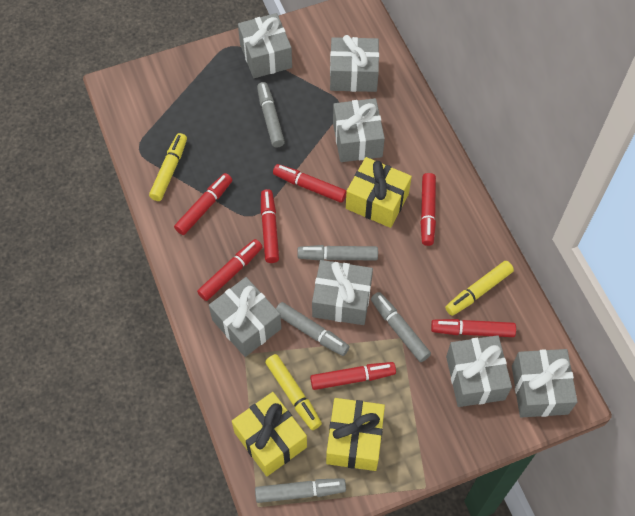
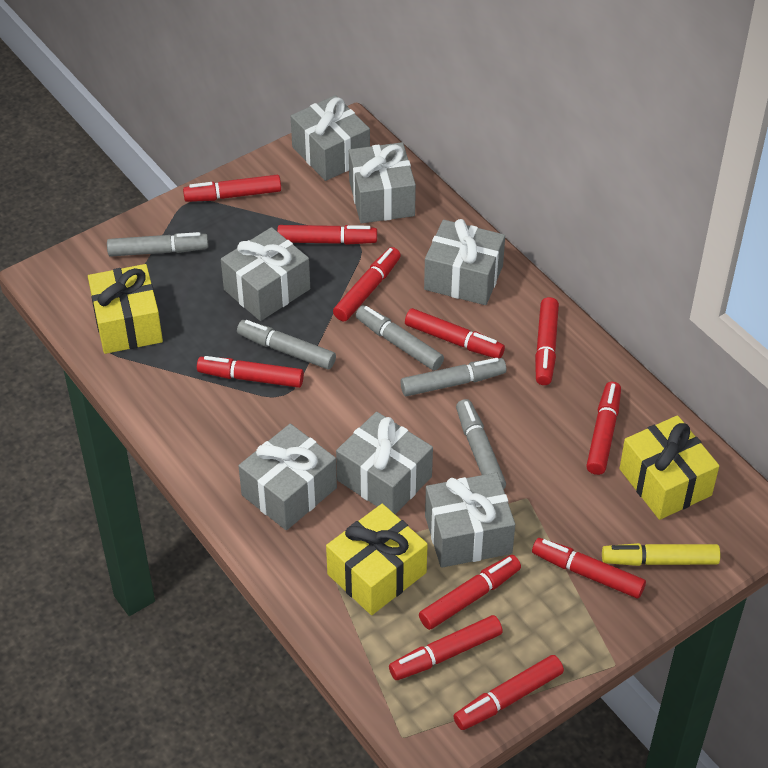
red marker: 7 -> 11
yellow marker: 3 -> 1

